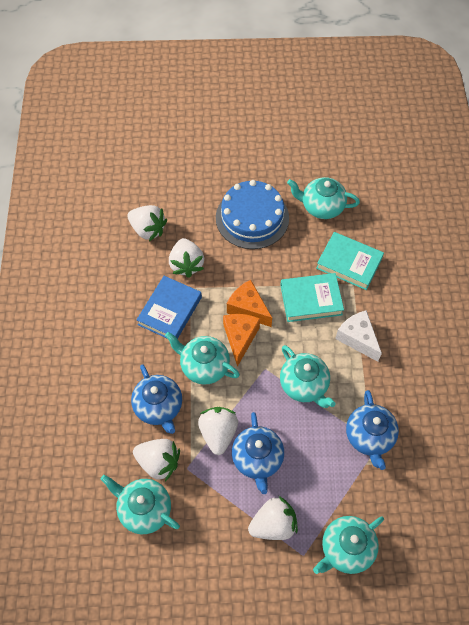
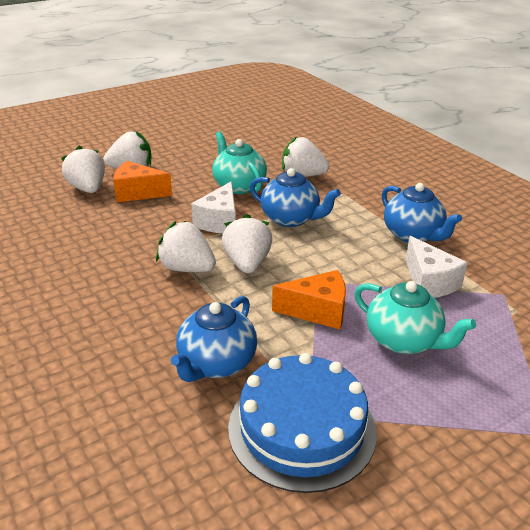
blue book: 1 -> 0
turquoise book: 2 -> 0
turquoise teapot: 5 -> 2
white cheese: 1 -> 2

